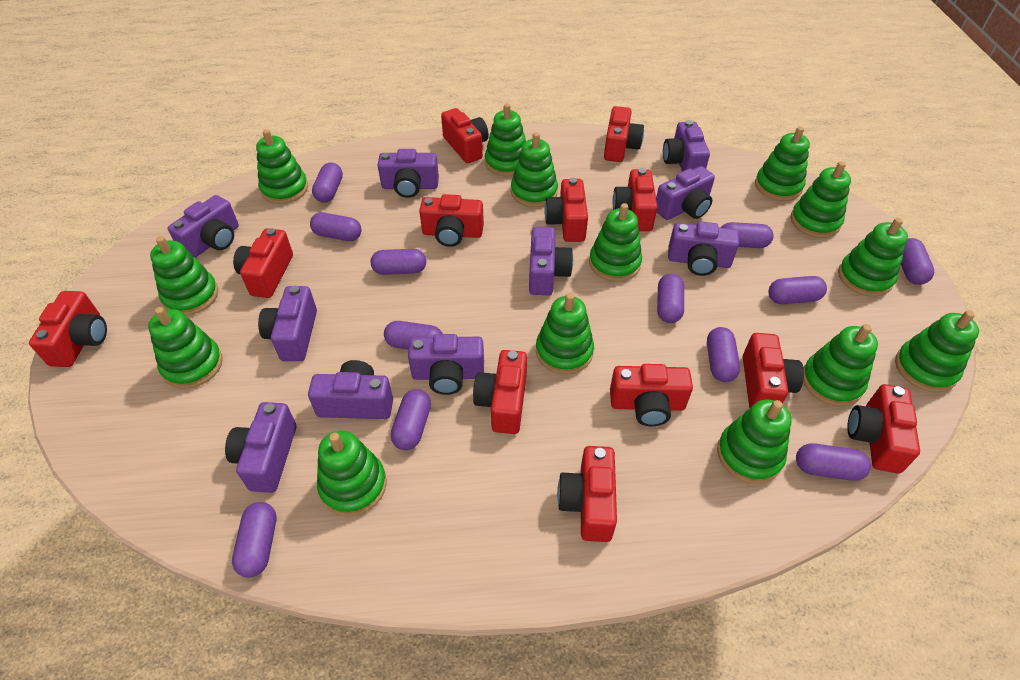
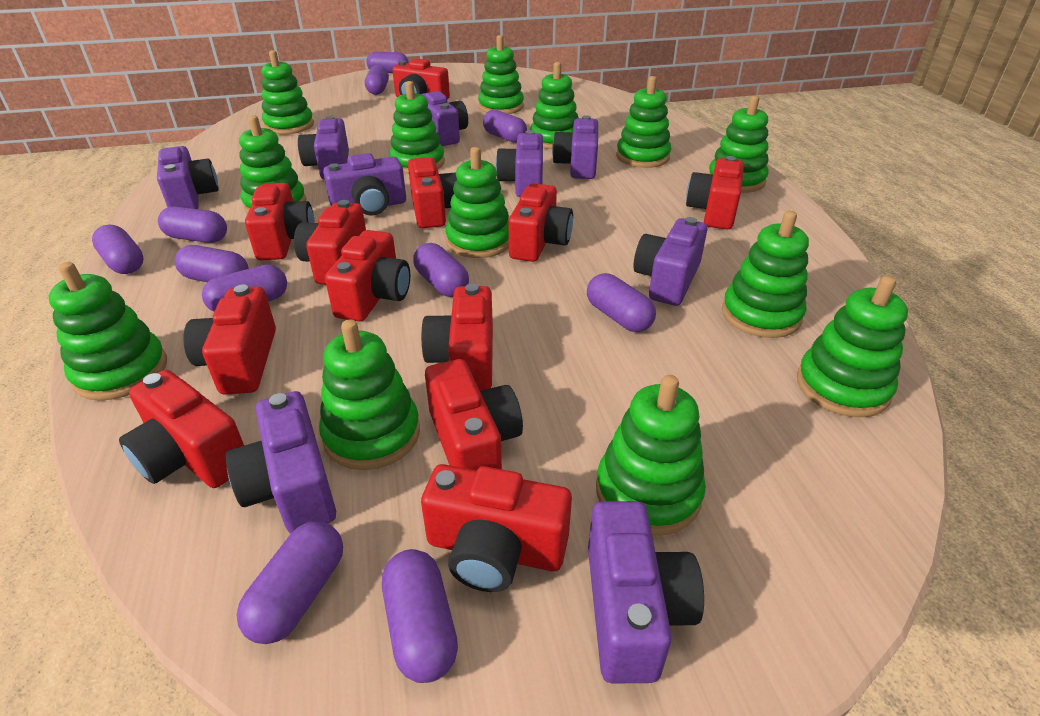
green stacking toy: 14 -> 13
purple camera: 10 -> 9
purple capsule: 12 -> 11

